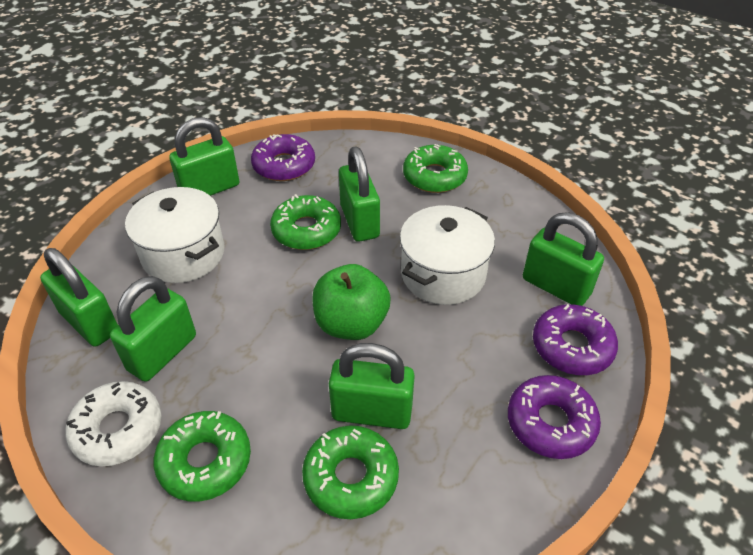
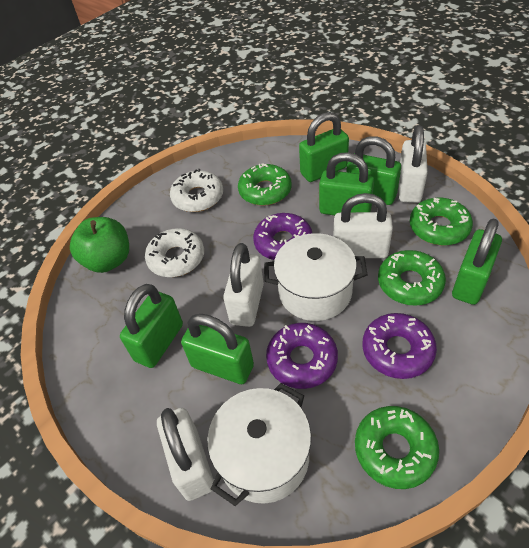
white donut: 1 -> 2
white padlock: 0 -> 4

